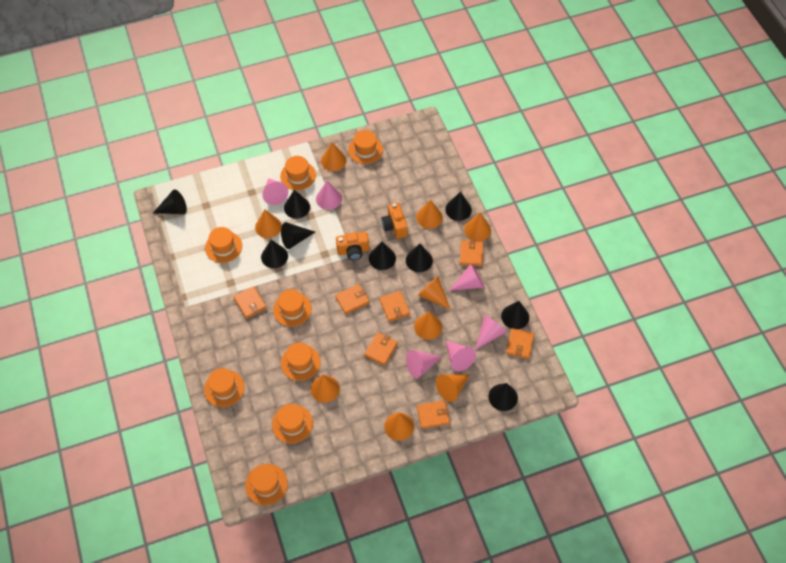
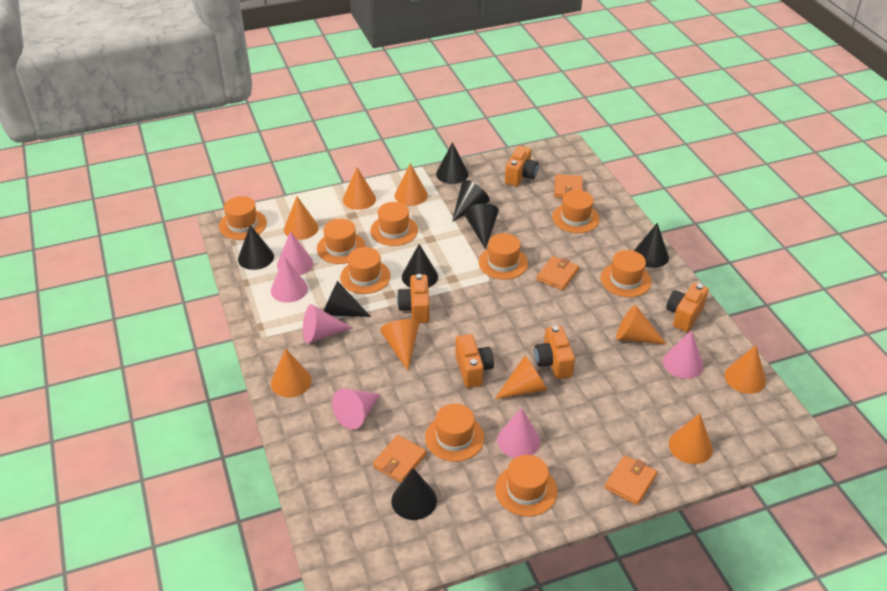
black cone: 9 -> 8
orange camera: 2 -> 5
orange hat: 8 -> 9
orange wallet: 7 -> 4

